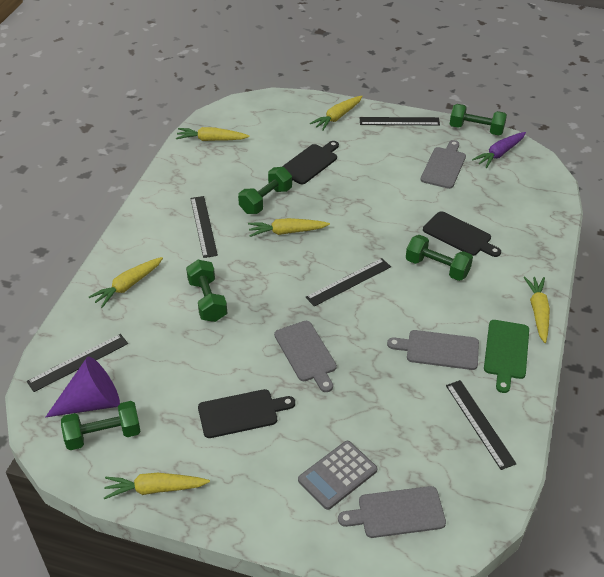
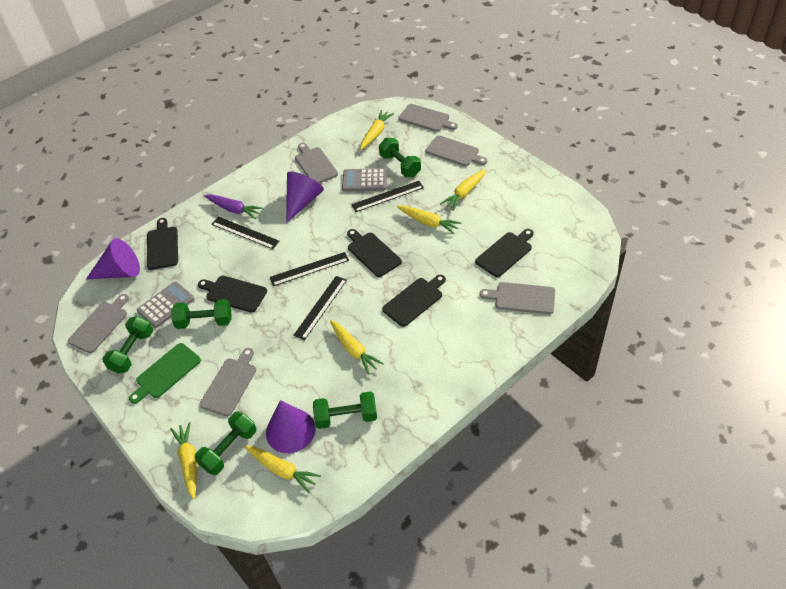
black cutting board: 3 -> 5
black ruler: 5 -> 4
grey calculator: 1 -> 2
grey cutting board: 4 -> 6
purple cone: 1 -> 3

